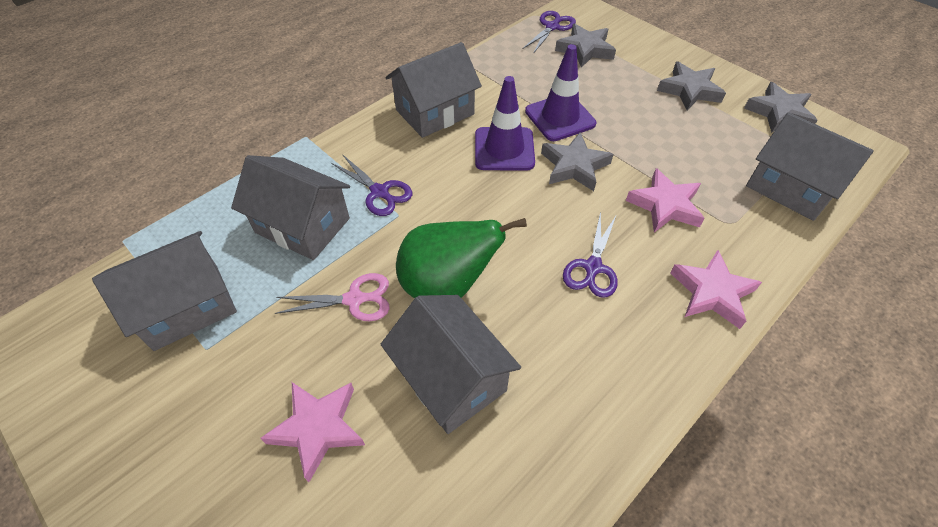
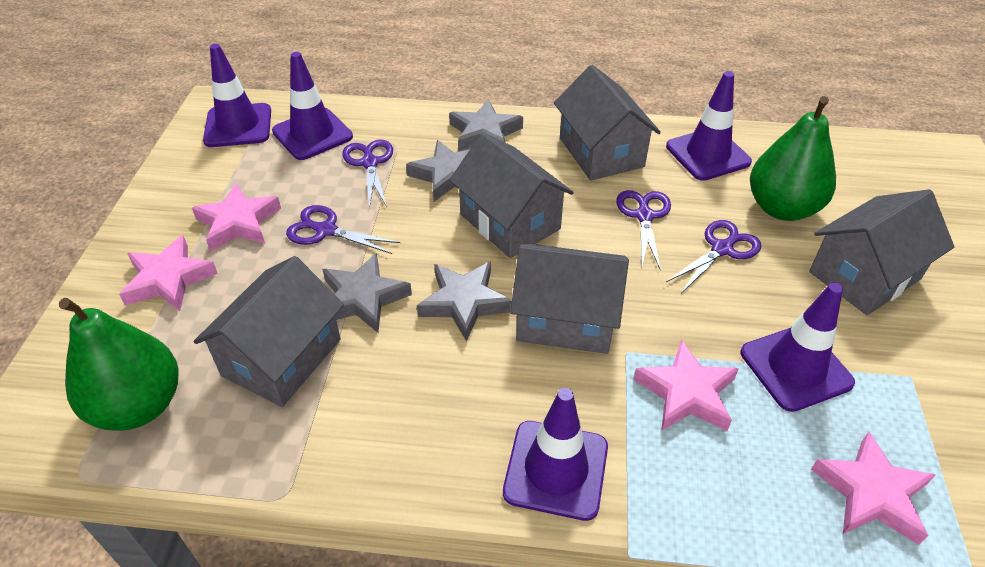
green pear: 1 -> 2
pink scissors: 1 -> 0
pink star: 3 -> 4
purple scissors: 3 -> 4
purple traffic cone: 2 -> 5

